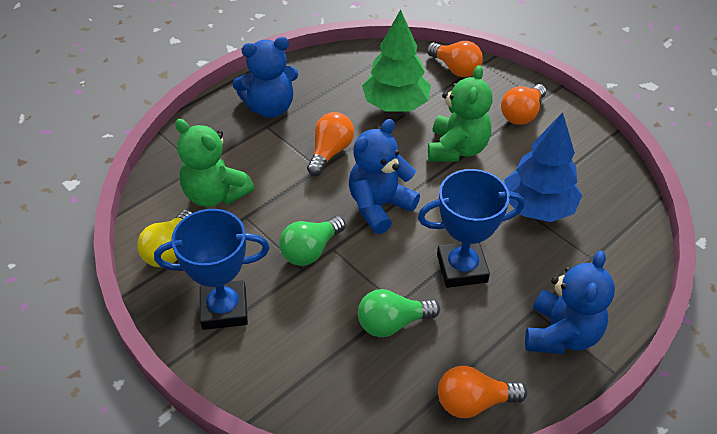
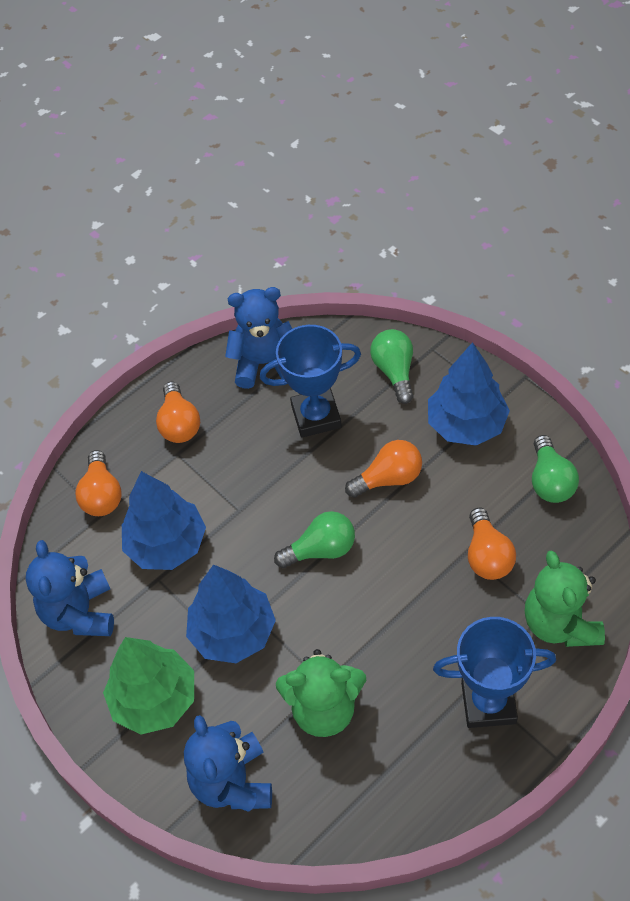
blue tree: 1 -> 3
green light bulb: 2 -> 3
yellow light bulb: 1 -> 0

